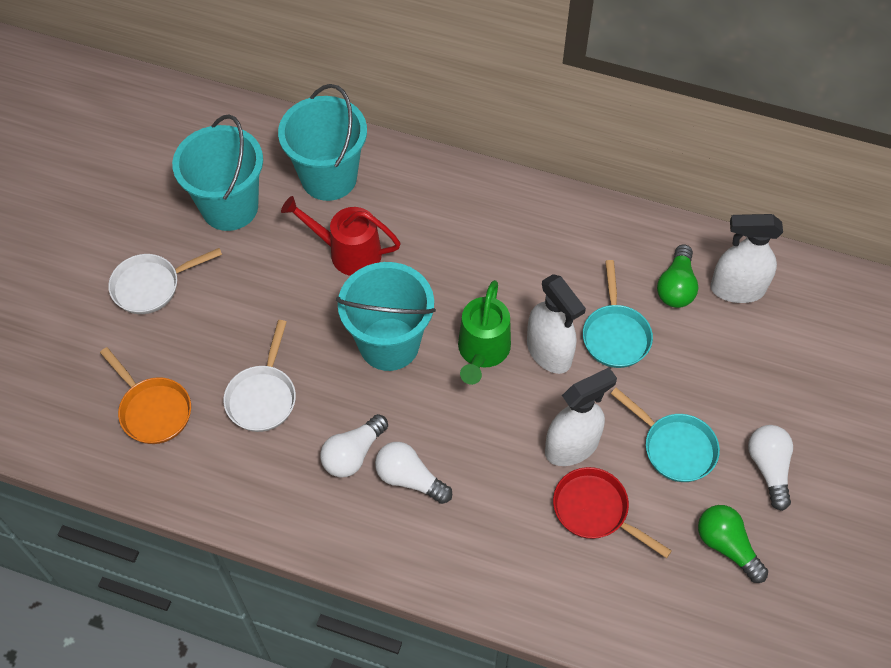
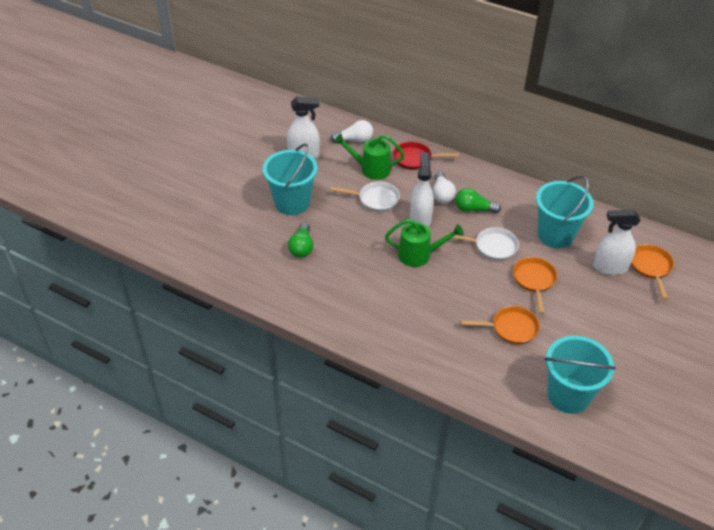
green watering can: 1 -> 2
orange pan: 1 -> 3
red watering can: 1 -> 0
turquoise pan: 2 -> 0
white light bulb: 3 -> 2

